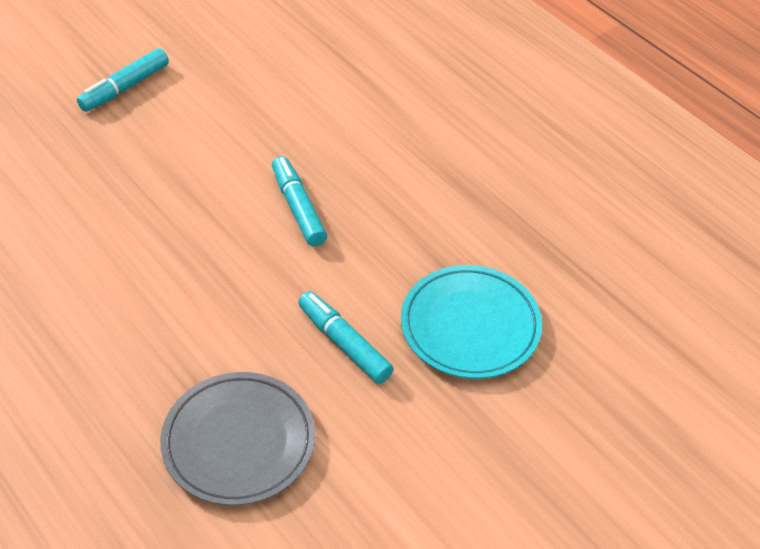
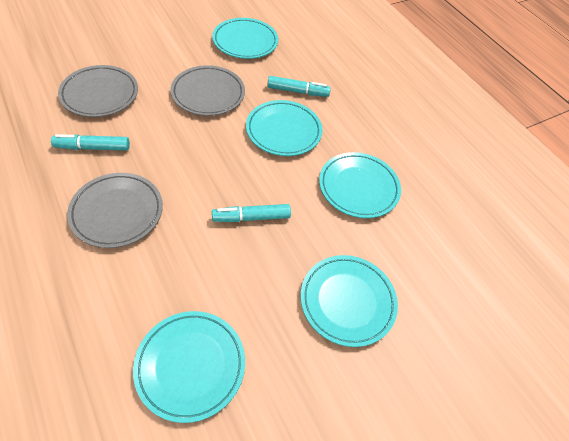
grey plate: 1 -> 3
turquoise plate: 1 -> 5

